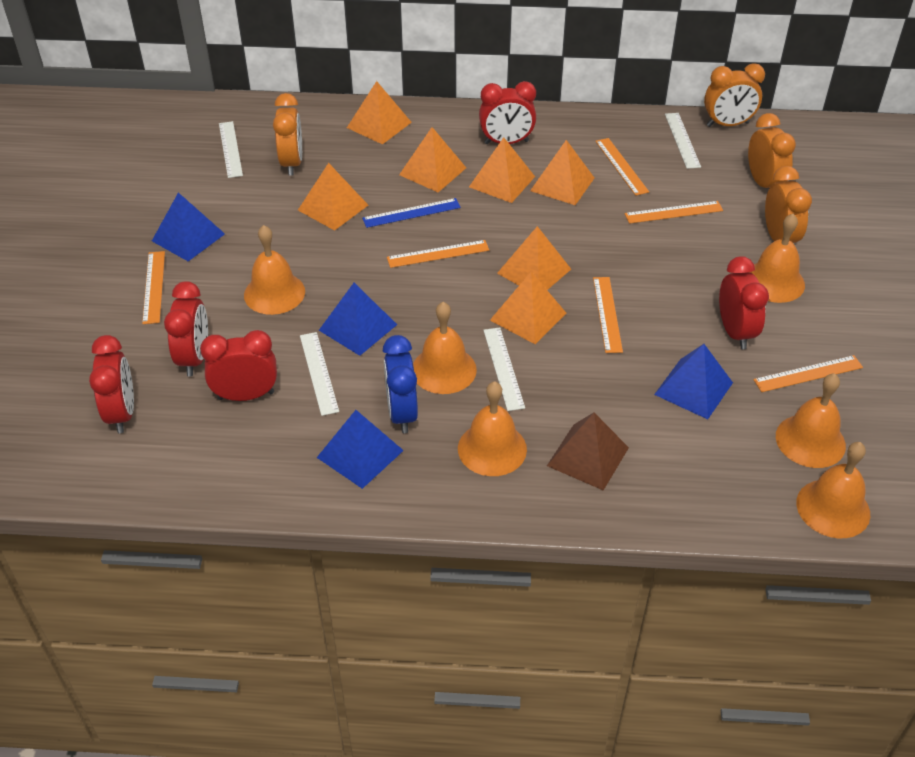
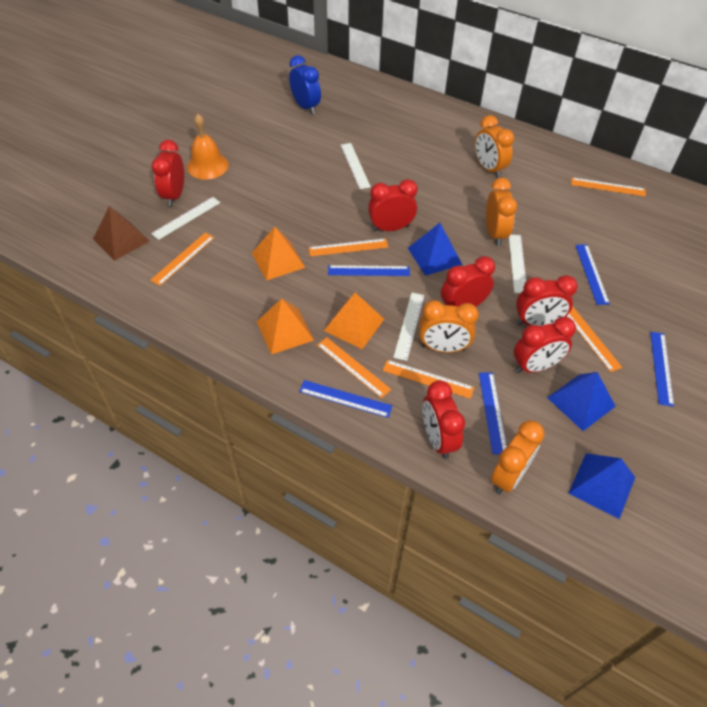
blue pyramid: 4 -> 3
blue ruler: 1 -> 5
orange bell: 6 -> 1
orange pyramid: 7 -> 3
red clock: 5 -> 6

